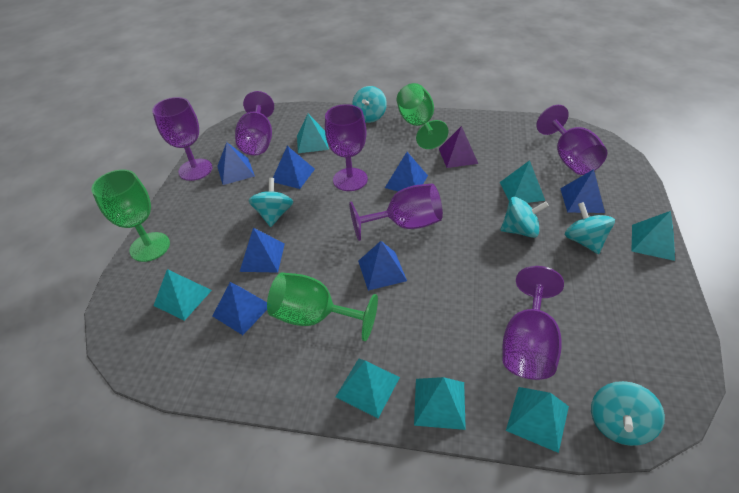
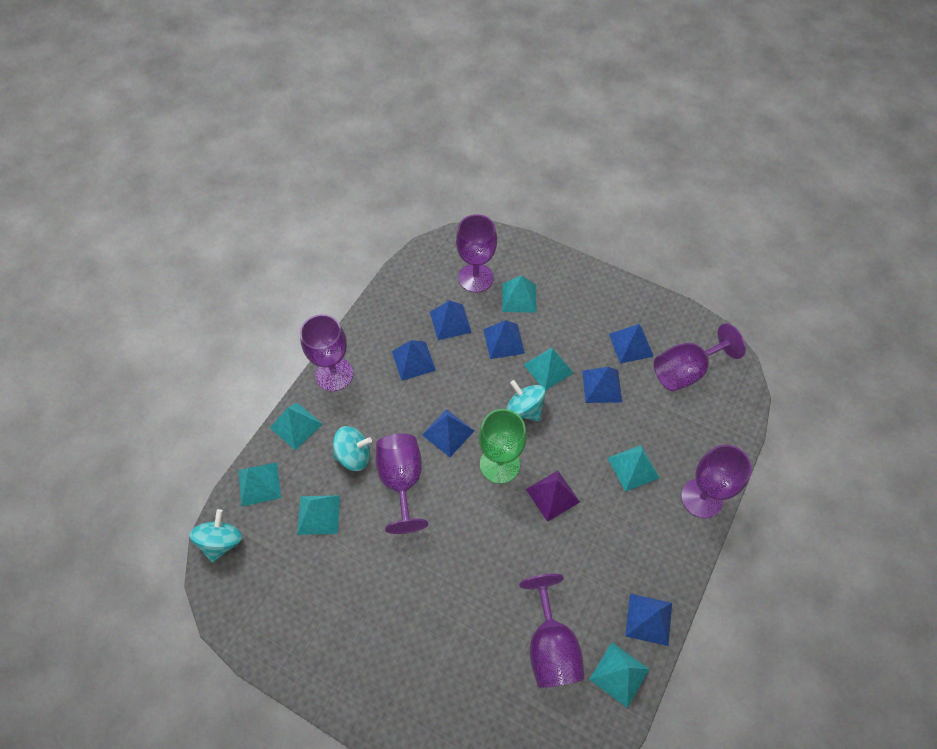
green goblet: 3 -> 1
turquoise spinning top: 5 -> 3

